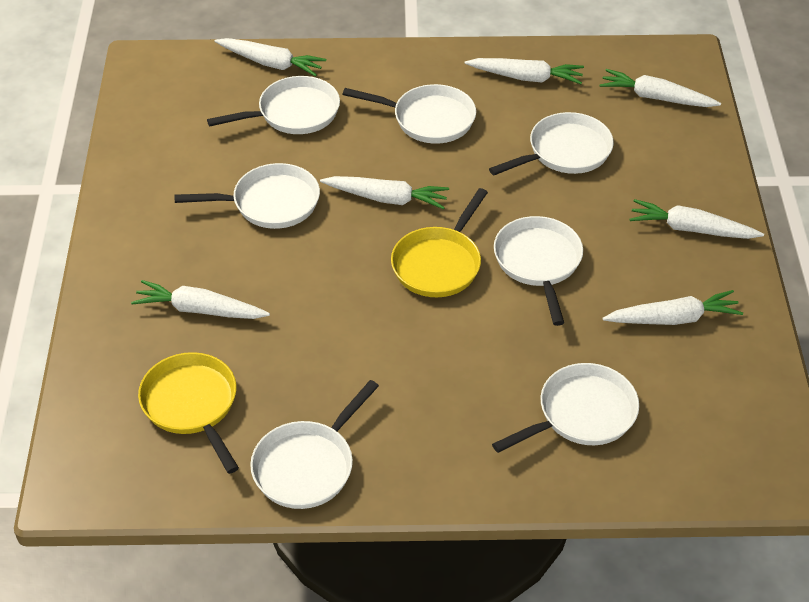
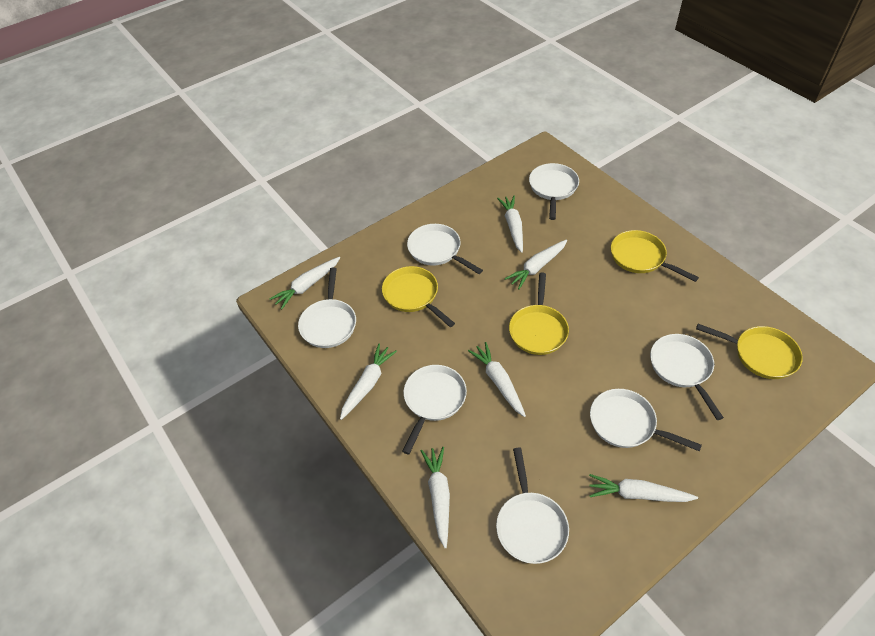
yellow pan: 2 -> 4

